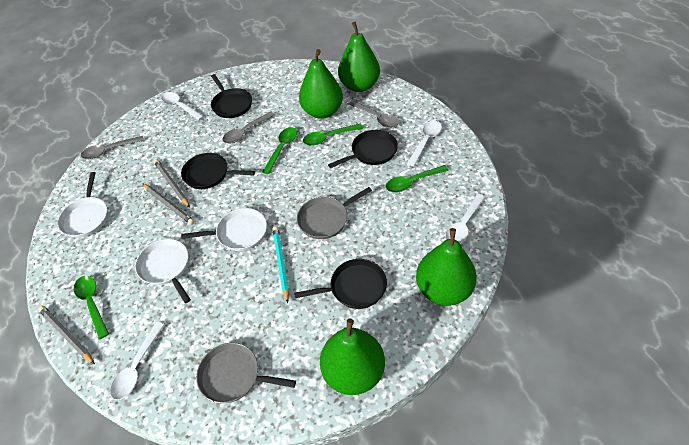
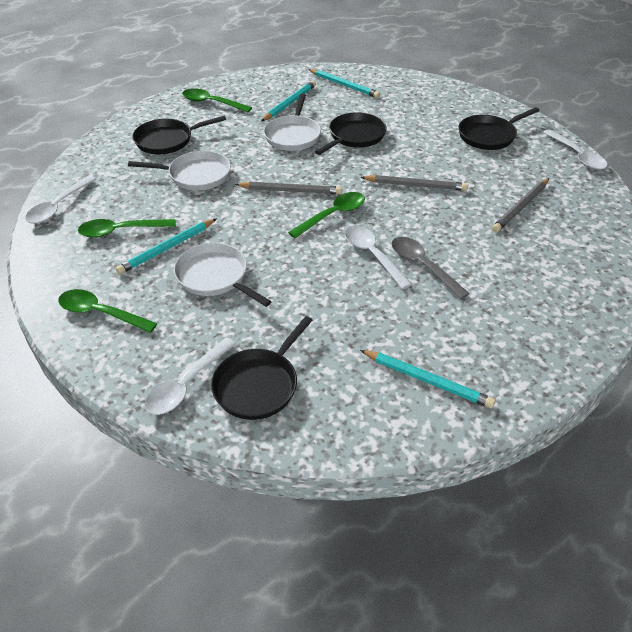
green pear: 4 -> 0
grey pan: 2 -> 0
grey spoon: 3 -> 1
turquoise pencil: 1 -> 4

